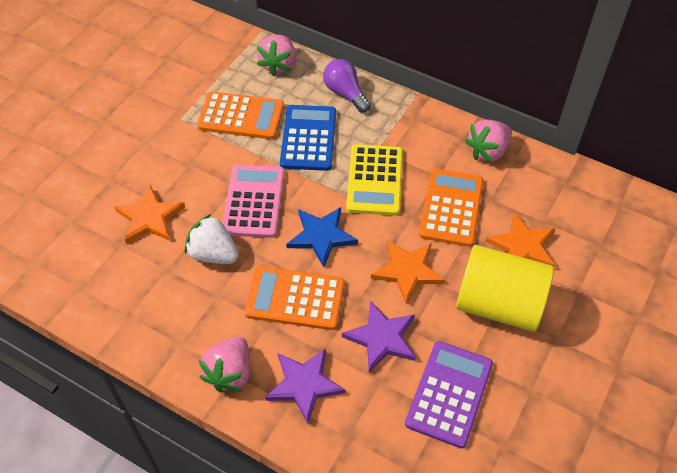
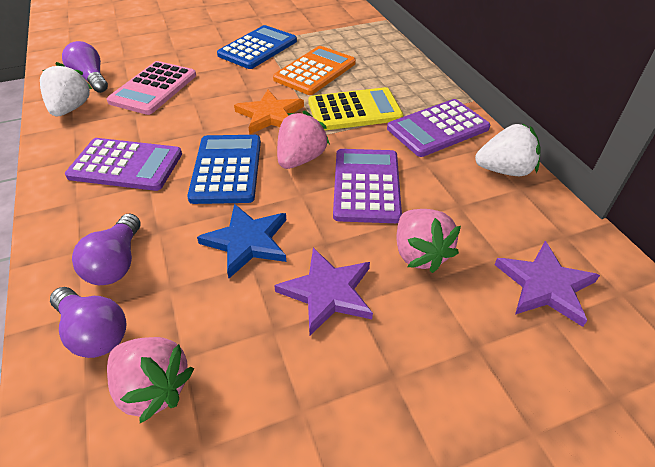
blue calculator: 1 -> 2
orange calculator: 3 -> 1
orange star: 3 -> 1
purple calculator: 1 -> 3
purple light bulb: 1 -> 3
white strawberry: 1 -> 2
yellow cylinder: 1 -> 0

